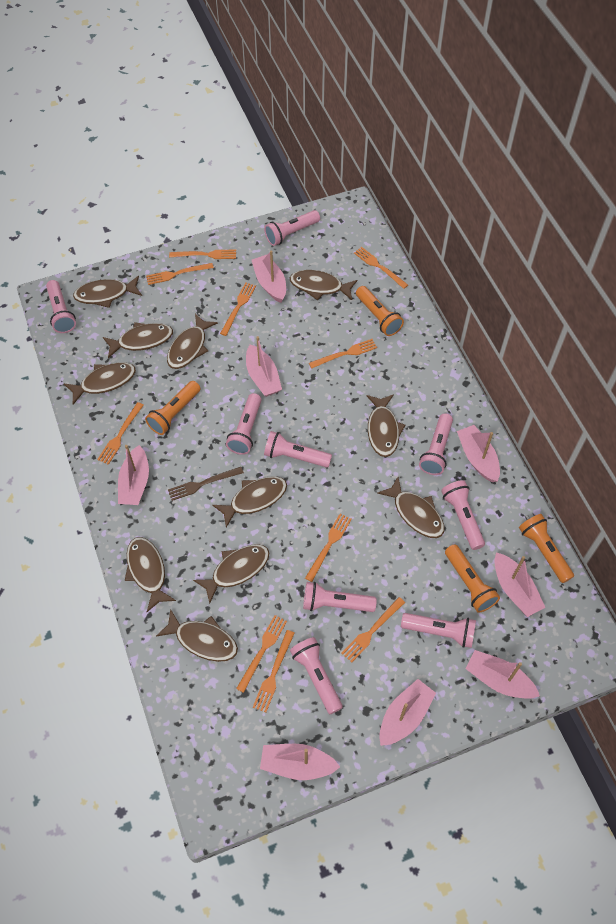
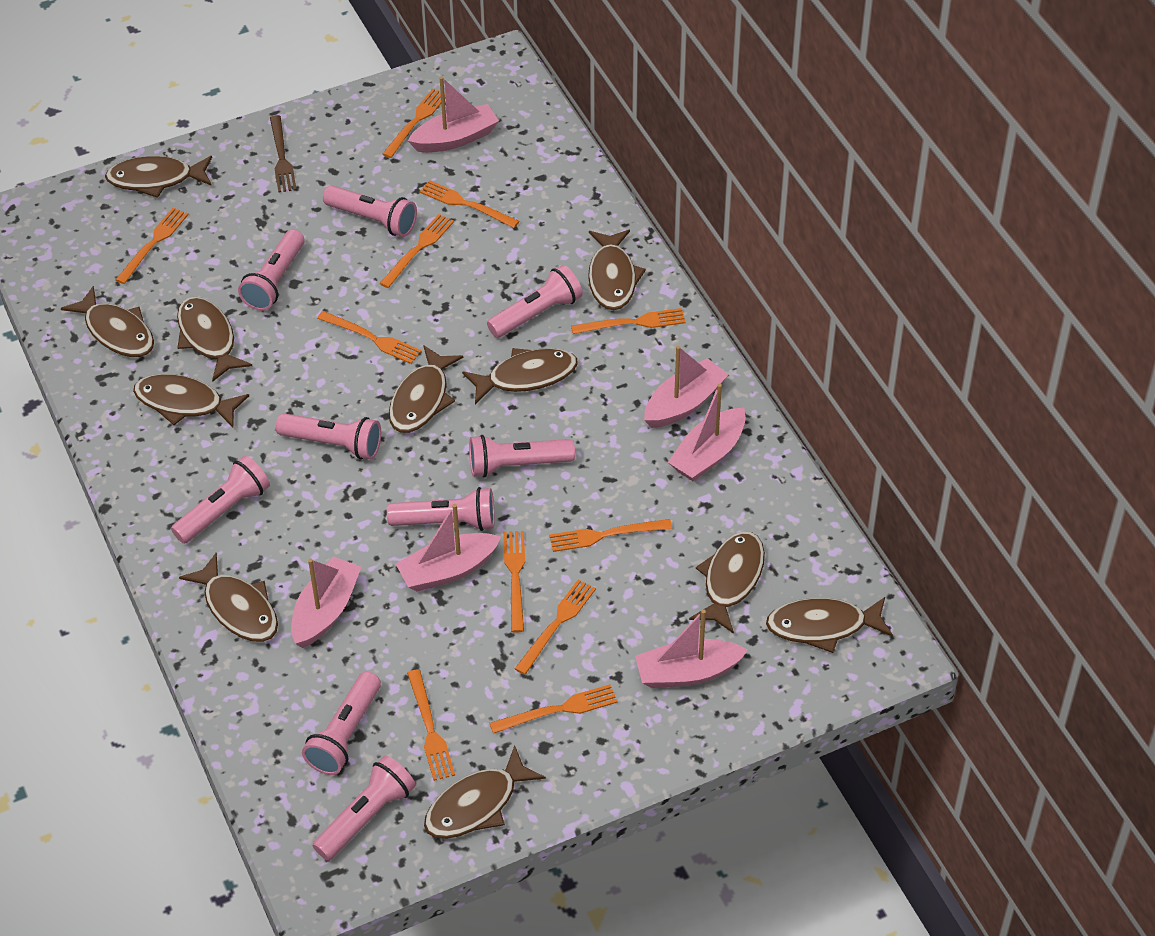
orange flashlight: 4 -> 0
orange fork: 10 -> 11
pink boat: 8 -> 6

